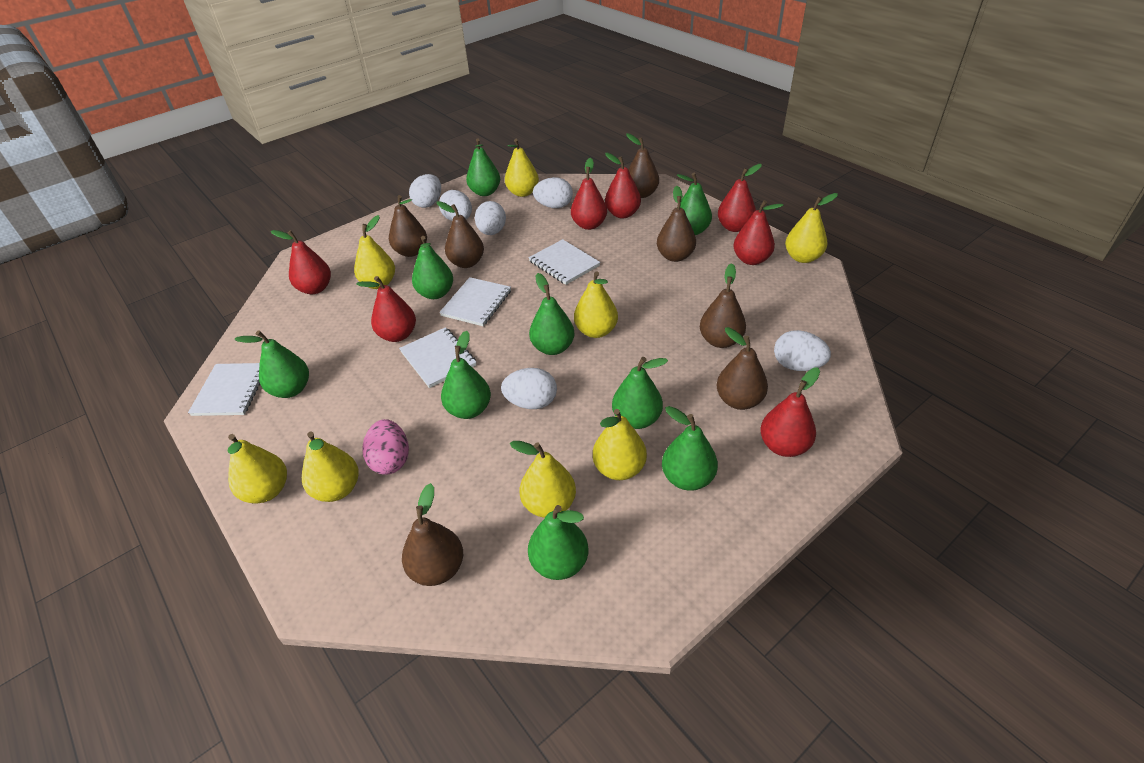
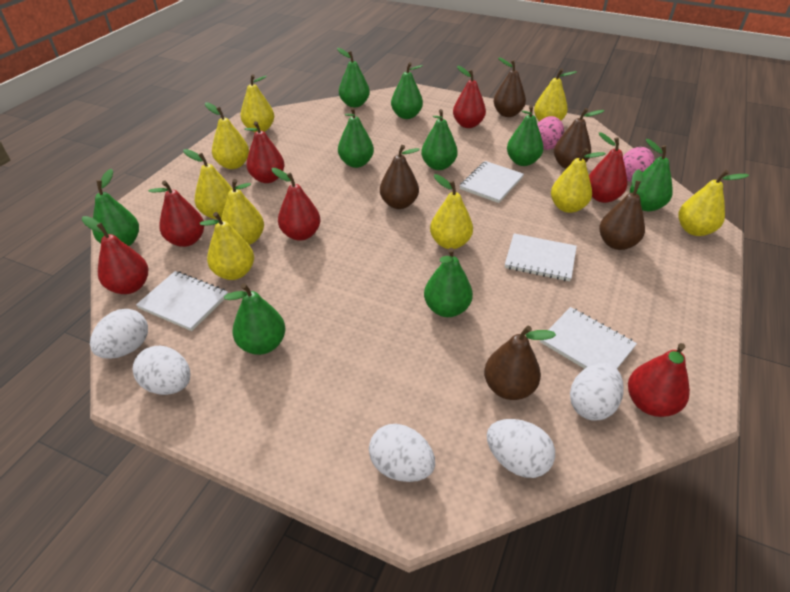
brown pear: 7 -> 5
pink egg: 1 -> 2
white egg: 6 -> 5
yellow pear: 8 -> 9

